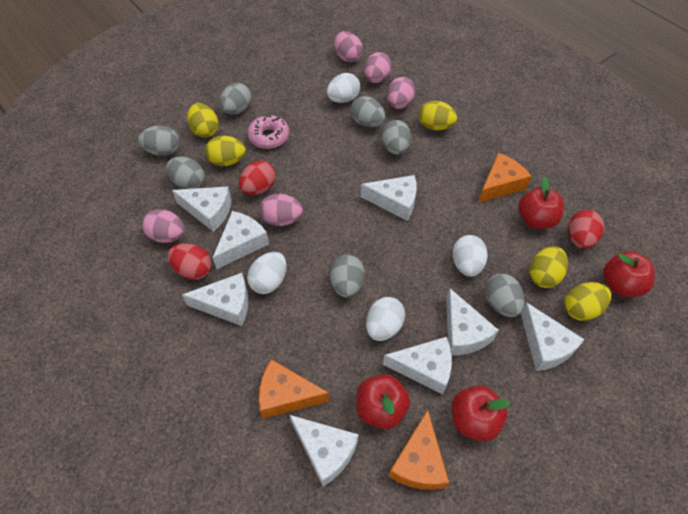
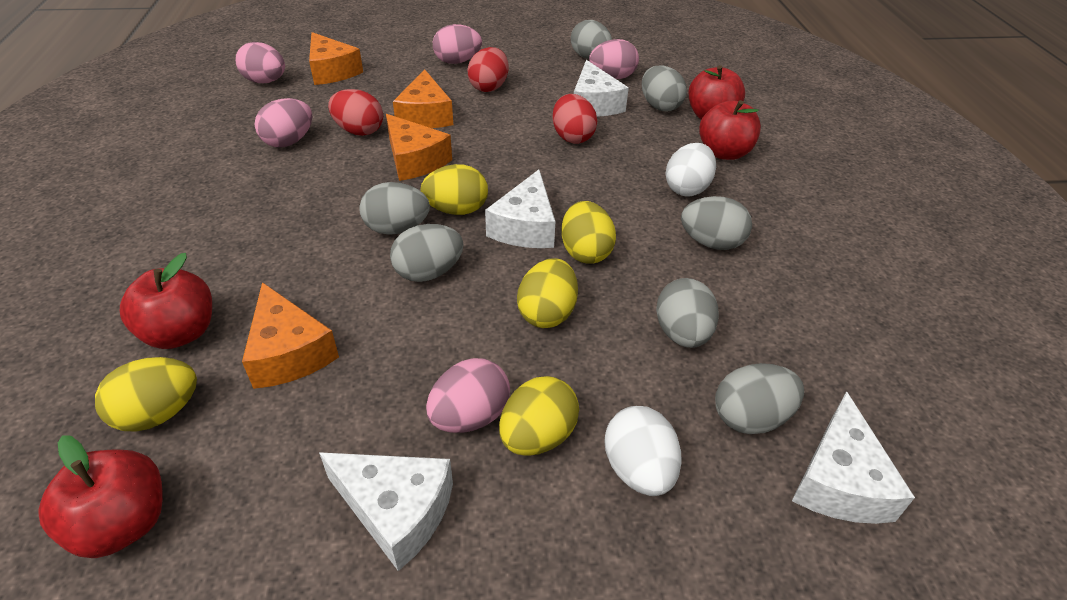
orange cheese: 3 -> 4
pink donut: 1 -> 0
white cheese: 8 -> 4
white egg: 4 -> 2

